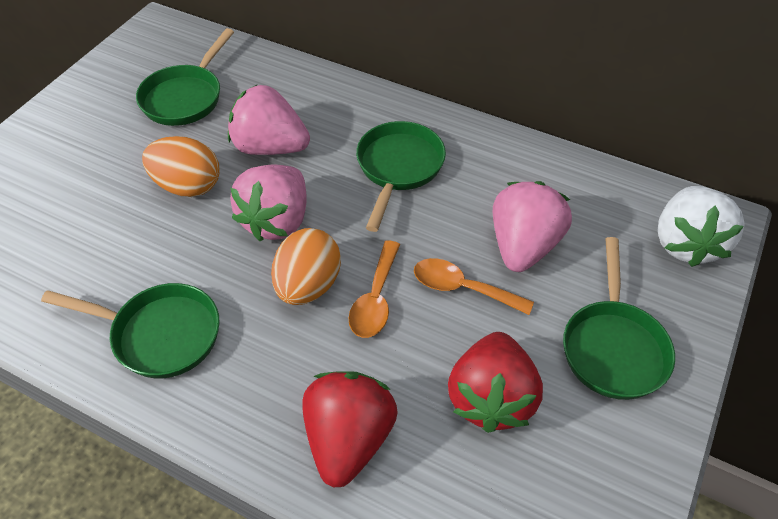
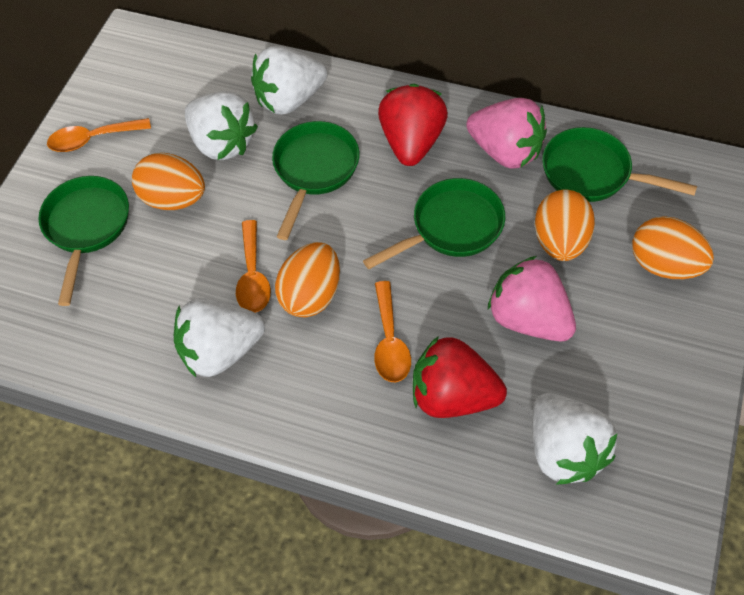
orange egg: 2 -> 4
orange spoon: 2 -> 3
pink strawberry: 3 -> 2
white strawberry: 1 -> 4

